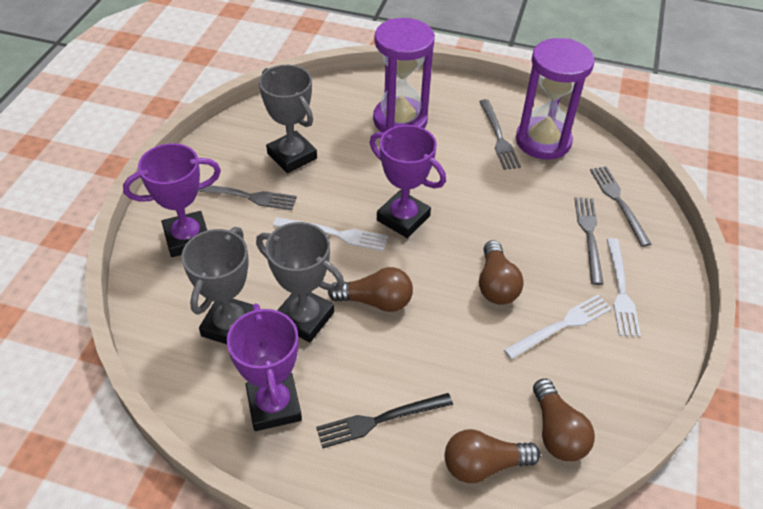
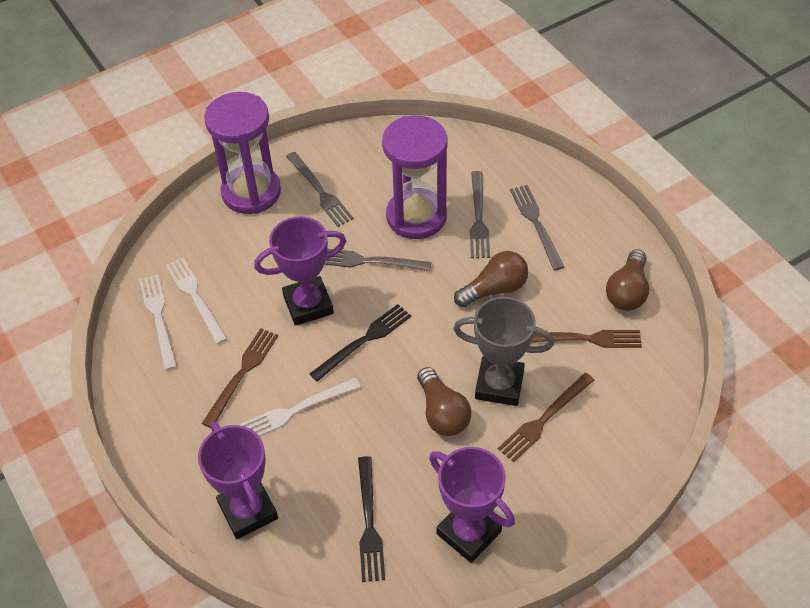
black fork: 1 -> 2
brown fork: 0 -> 3
brown light bulb: 4 -> 3
grey trophy: 3 -> 1

